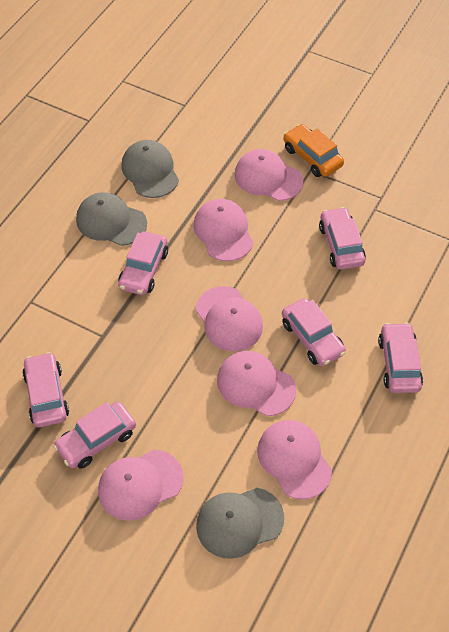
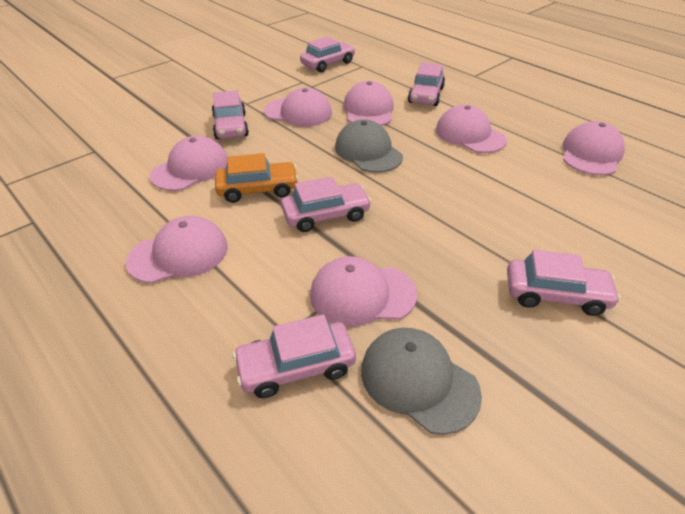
grey cap: 3 -> 2
pink cap: 6 -> 7

